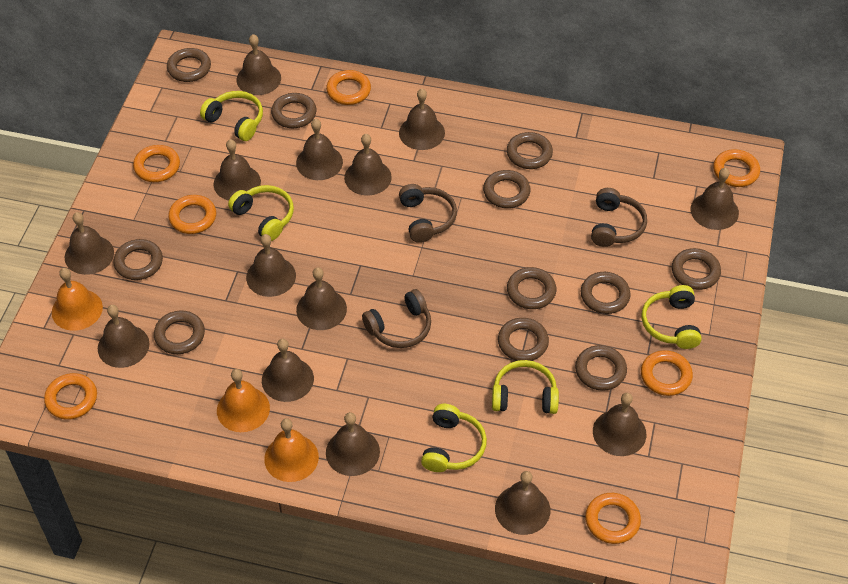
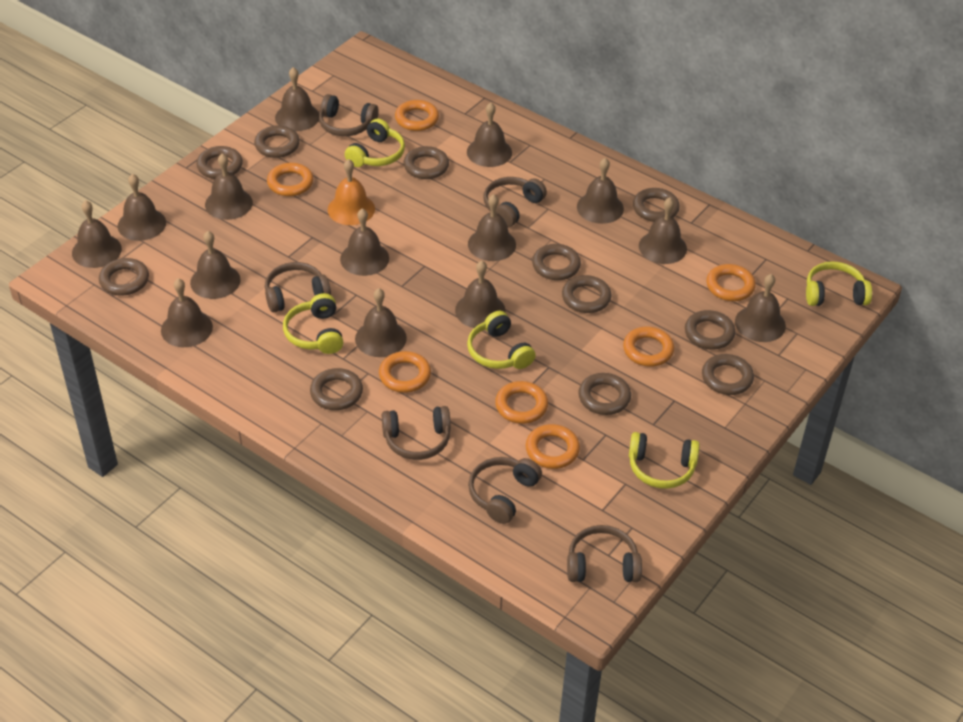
brown headphones: 3 -> 6
orange bell: 3 -> 1

